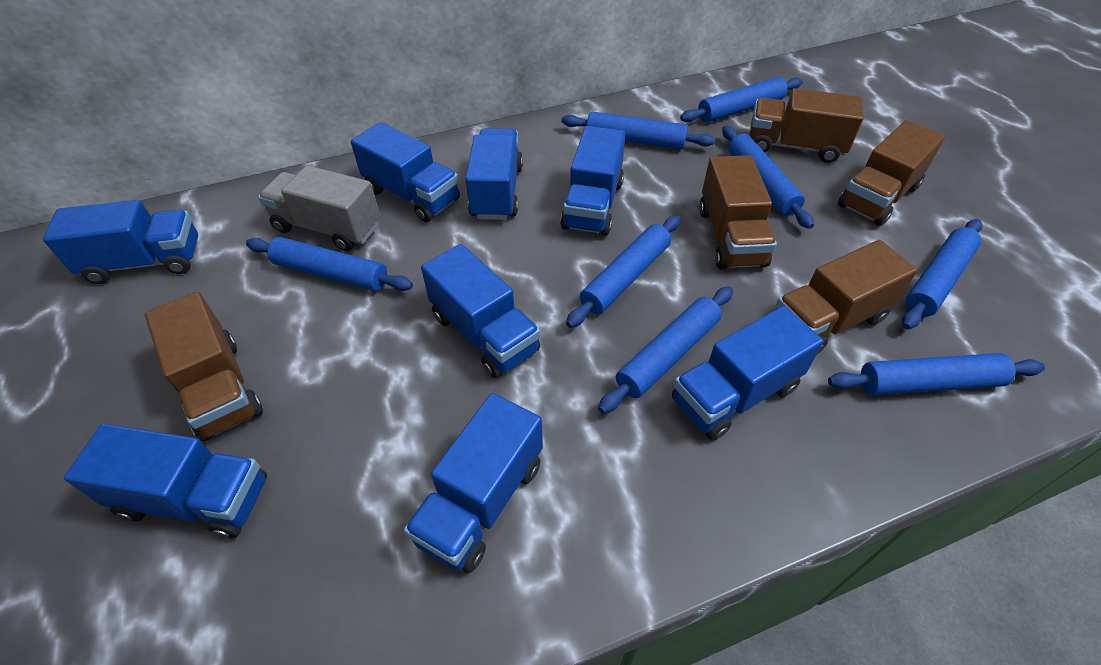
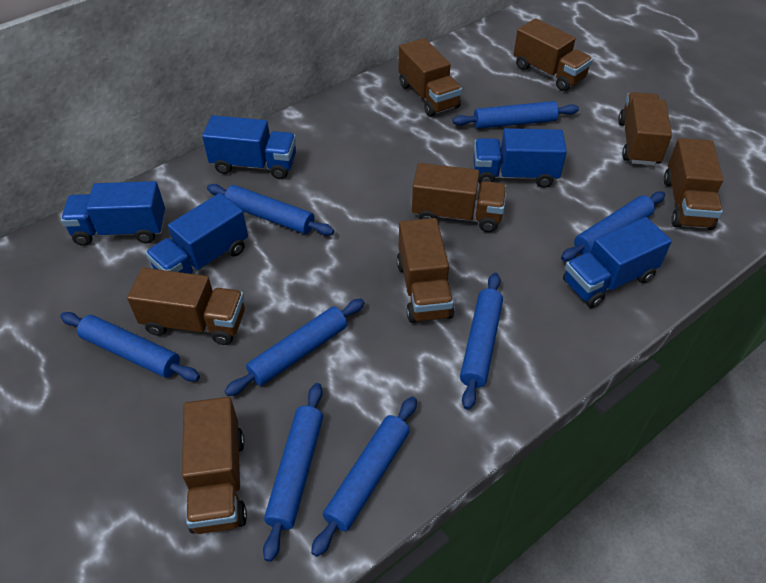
blue truck: 8 -> 5
brown truck: 5 -> 8
grey truck: 1 -> 0

